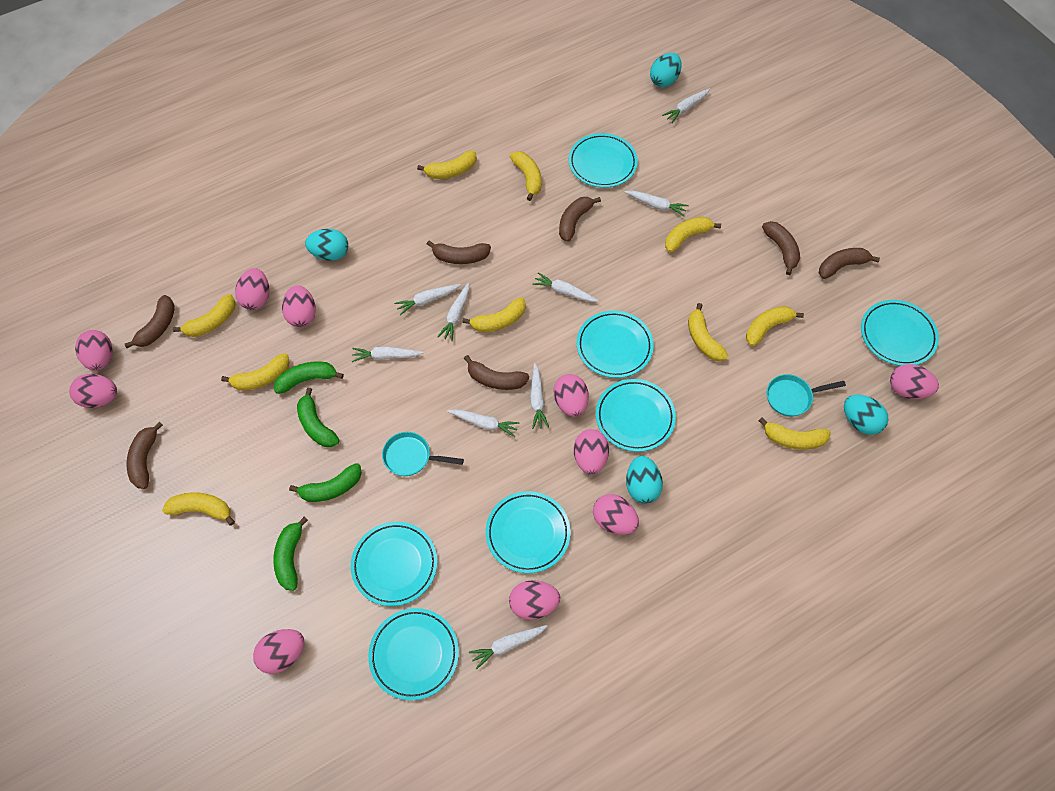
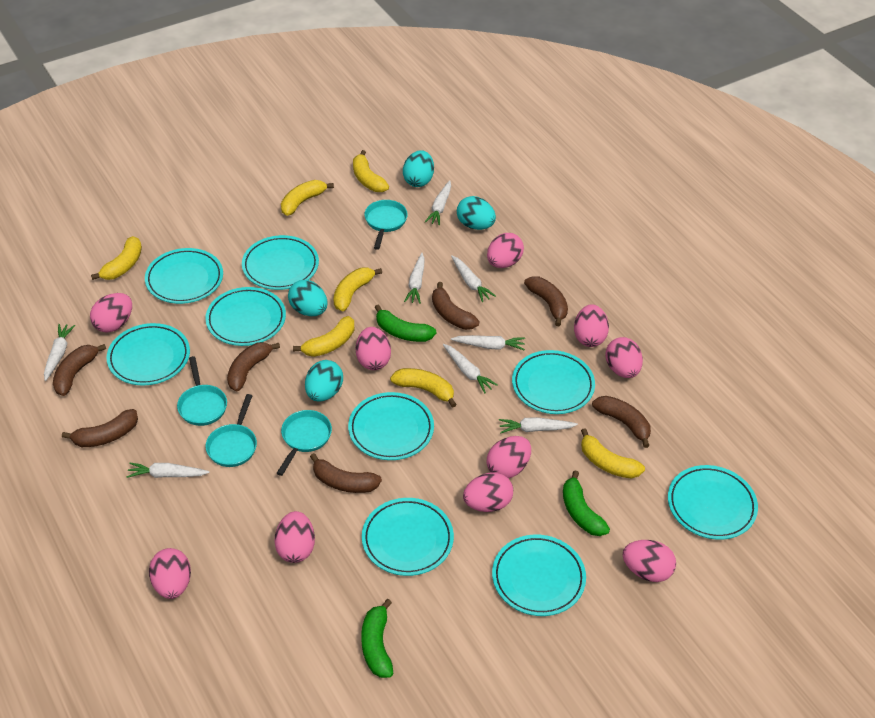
green banana: 4 -> 3
turquoise pan: 2 -> 4
turquoise plate: 7 -> 9
white carrot: 9 -> 8
yellow banana: 10 -> 7

